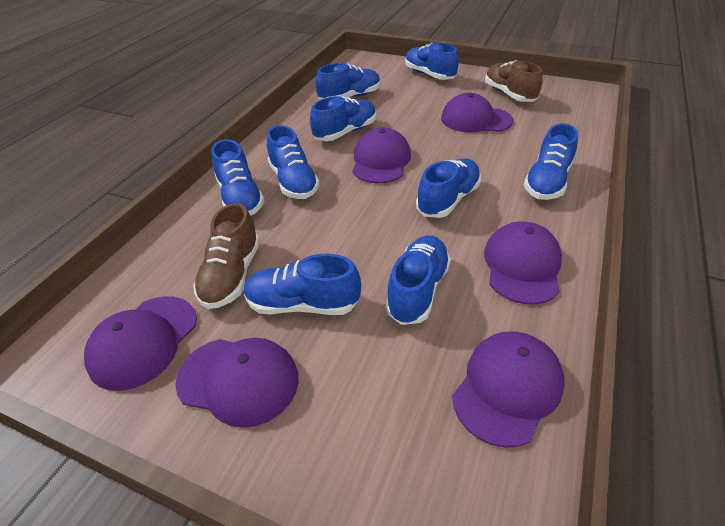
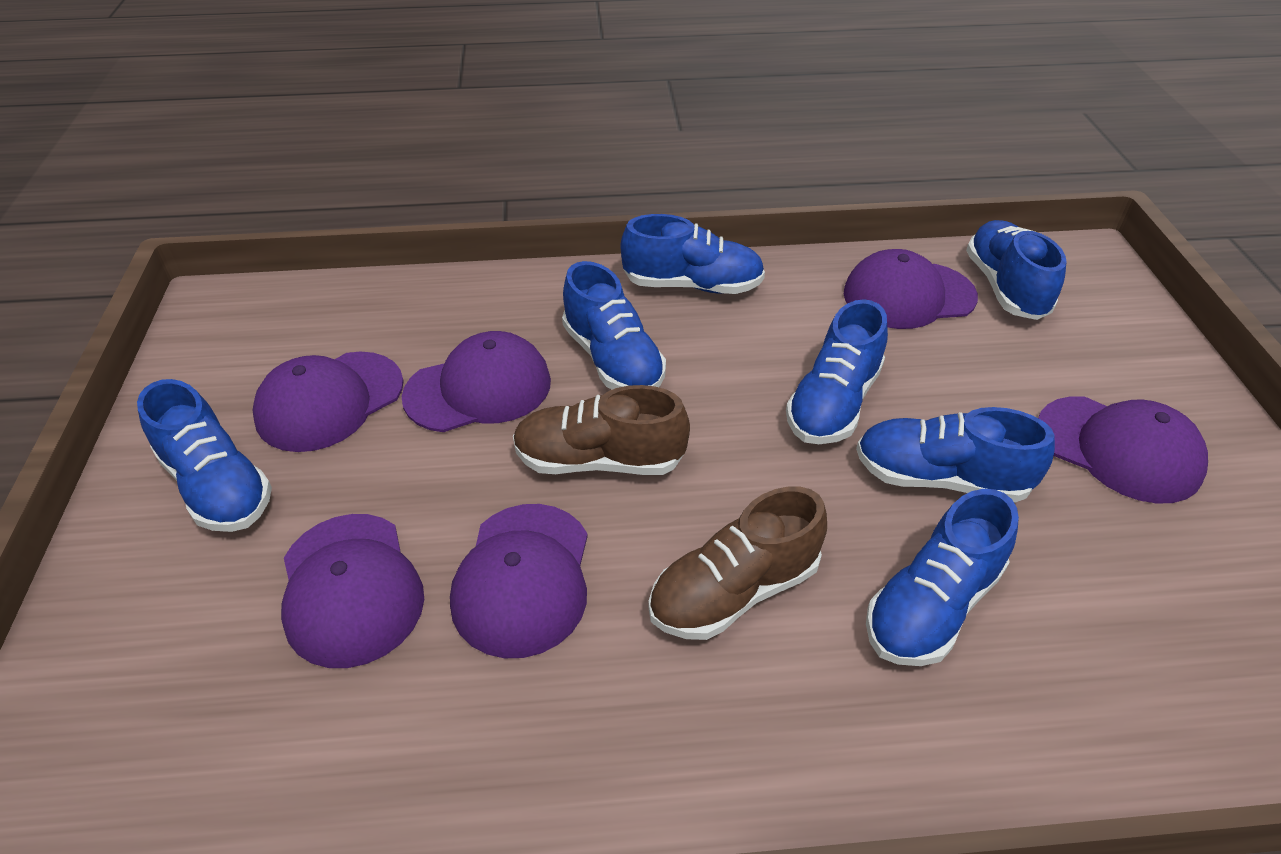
blue shoe: 9 -> 7

